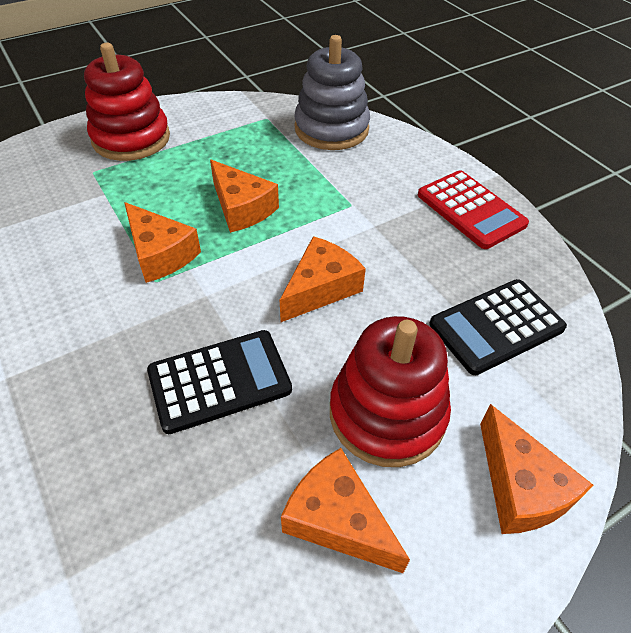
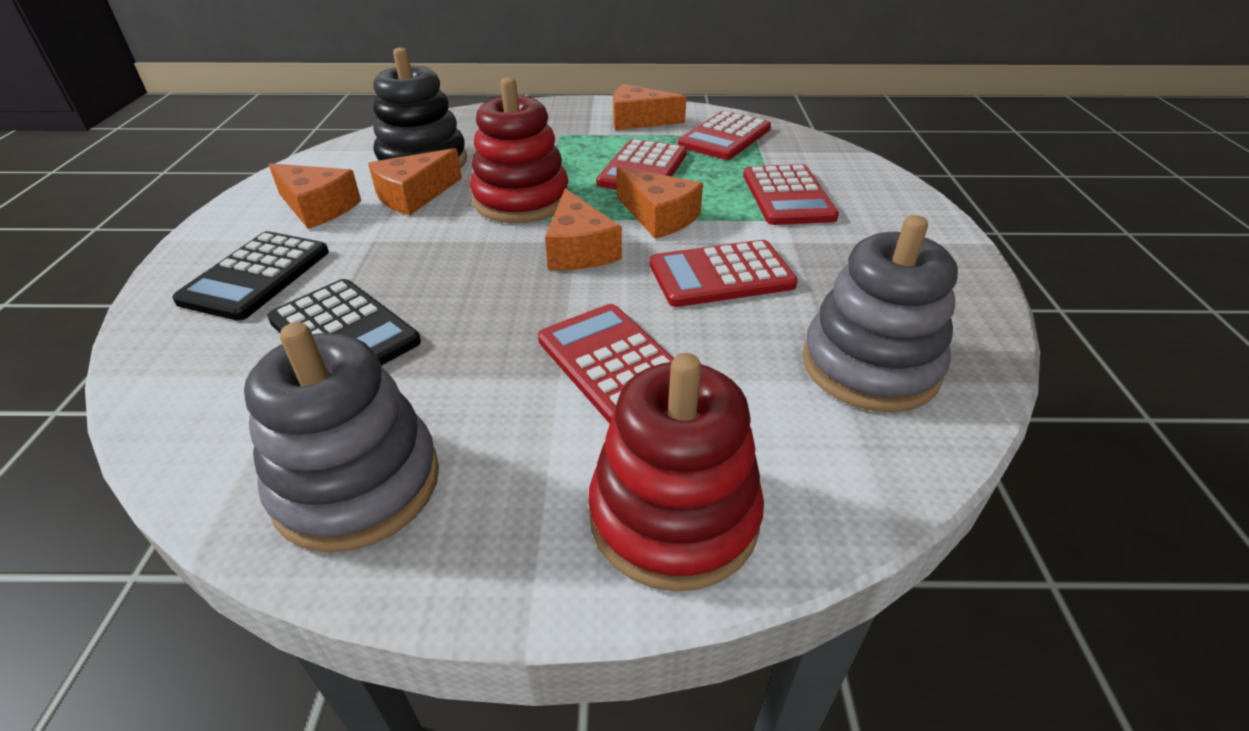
black stacking toy: 0 -> 1
grey stacking toy: 1 -> 2
red calculator: 1 -> 5

